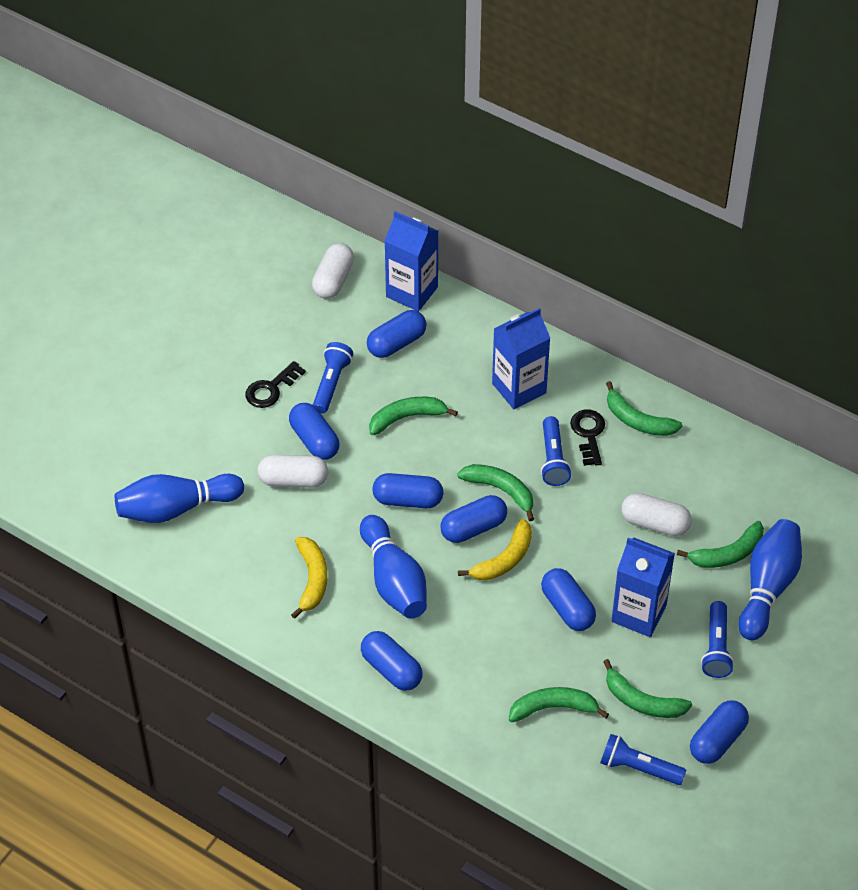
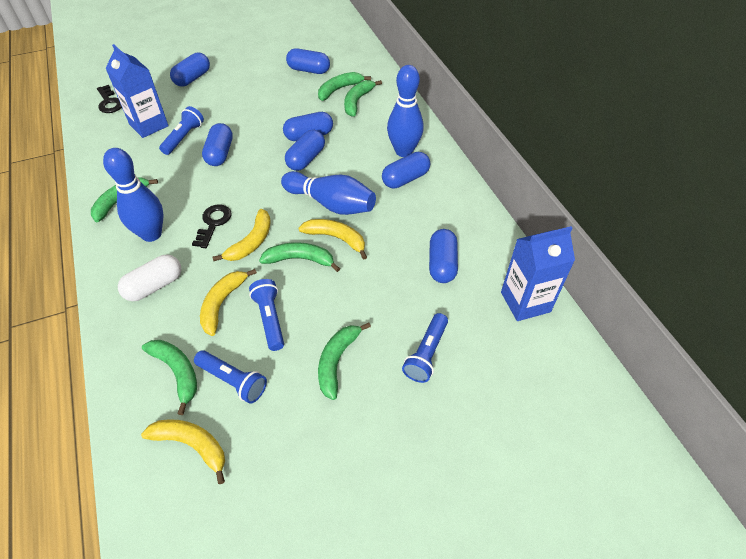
blue carton: 3 -> 2
white capsule: 3 -> 1
yellow banana: 2 -> 4

